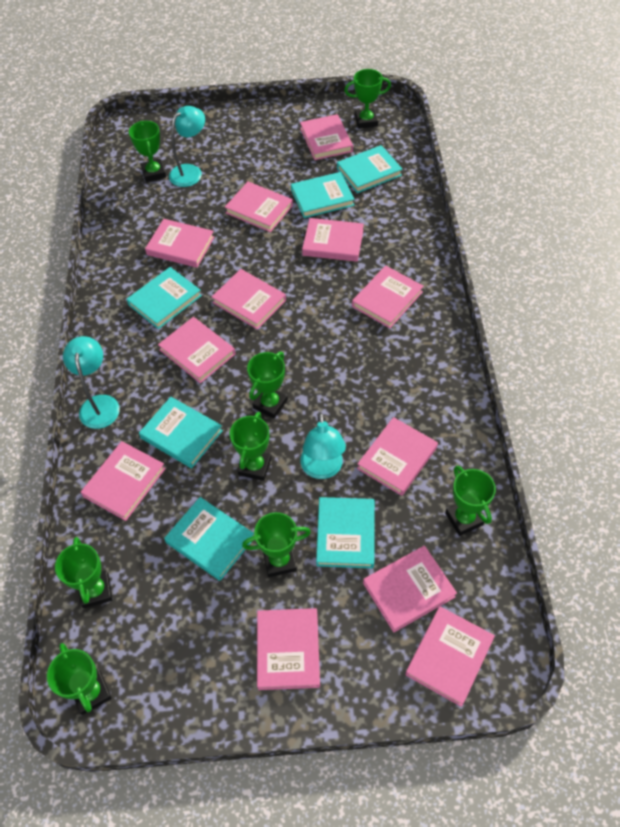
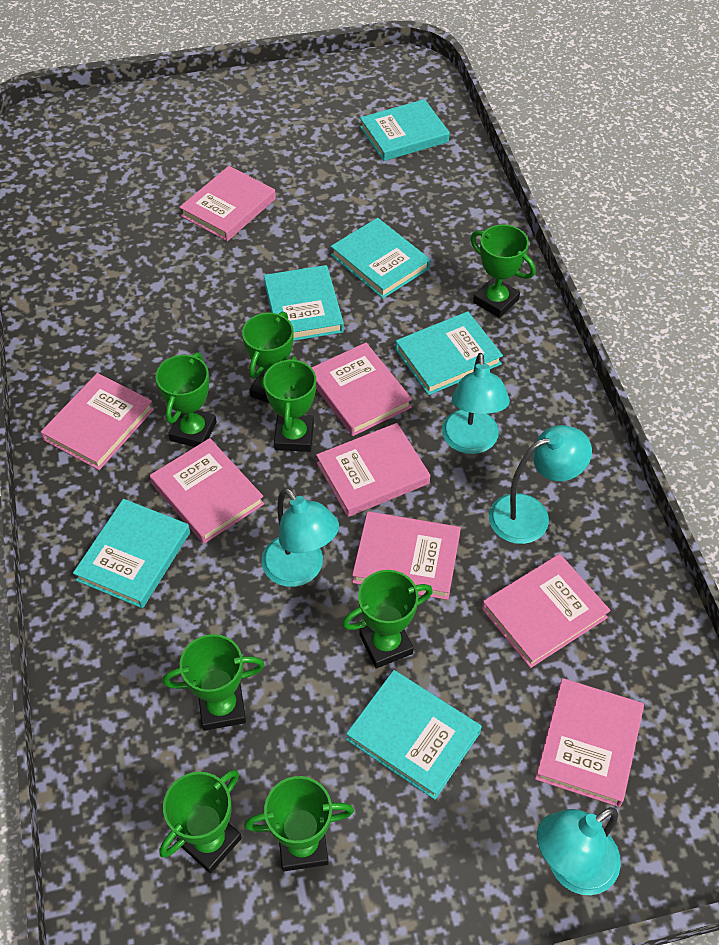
pink book: 12 -> 8
turquoise lamp: 3 -> 4

